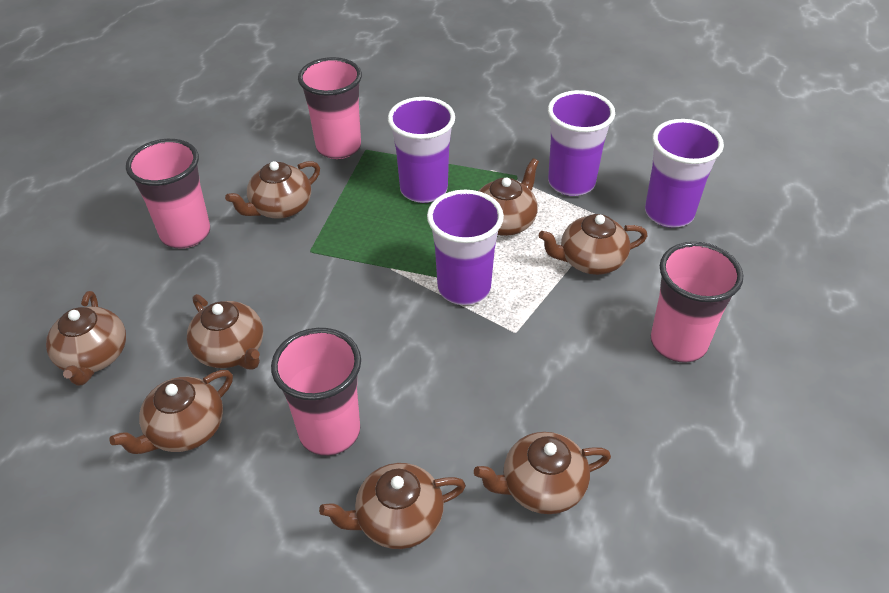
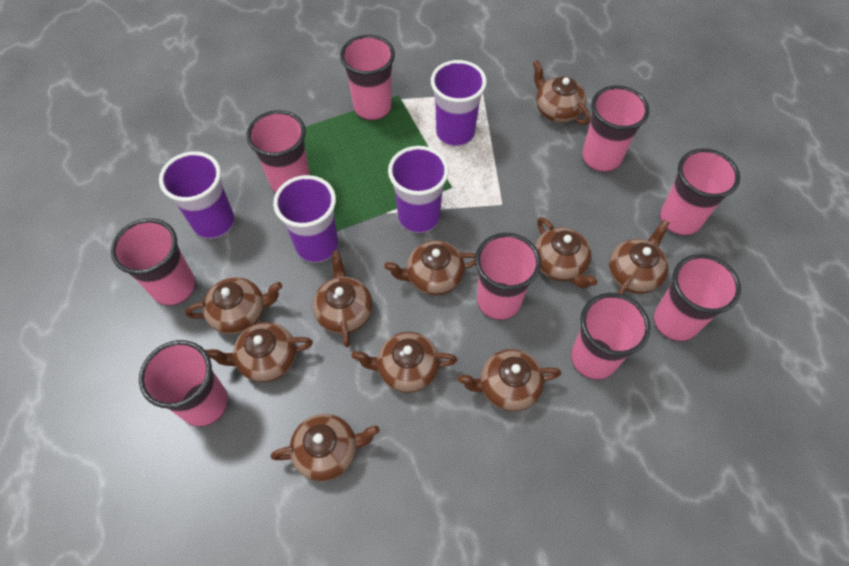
brown teapot: 8 -> 10
pink cup: 4 -> 9

